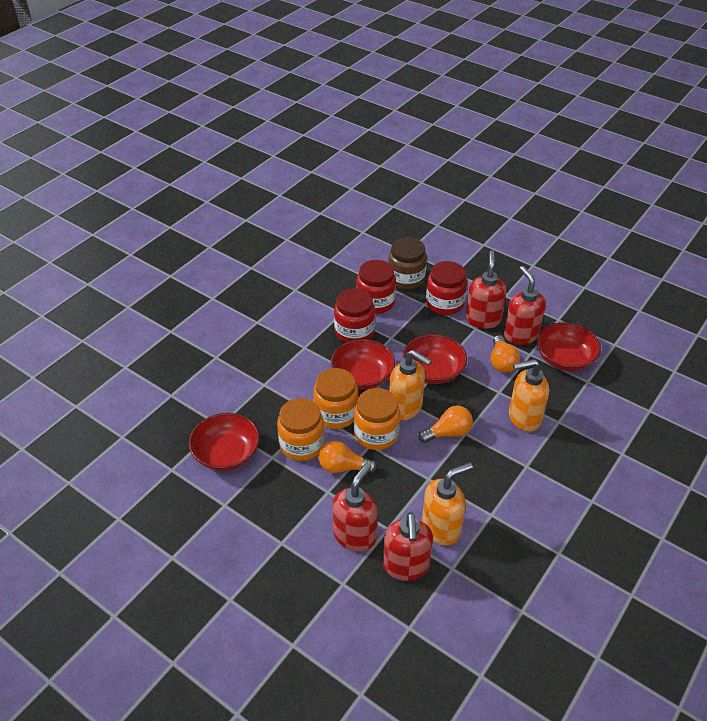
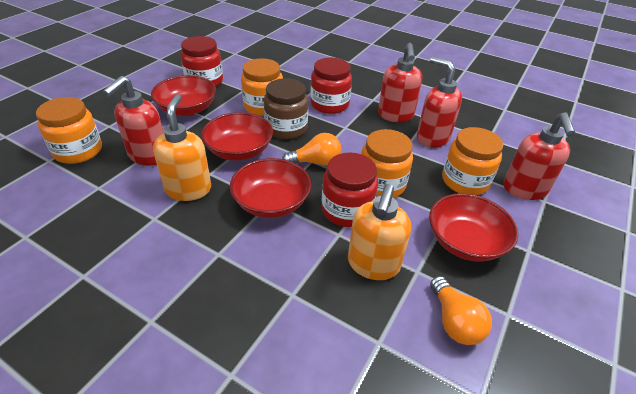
orange jar: 3 -> 4
orange light bulb: 3 -> 2
orange soap dispenser: 3 -> 2

